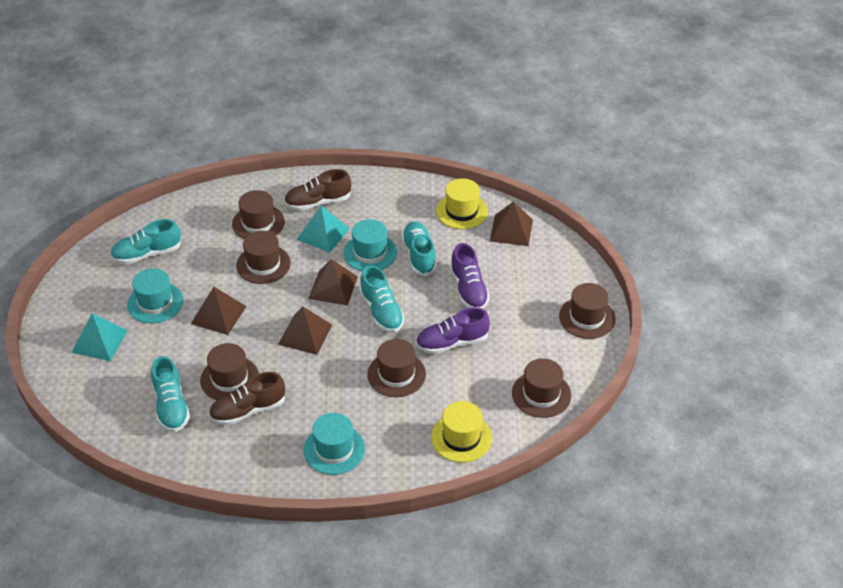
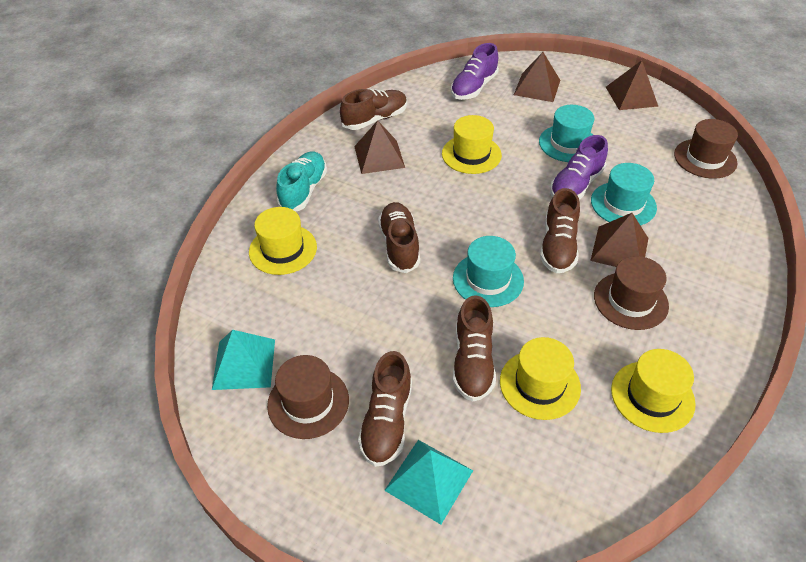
brown hat: 6 -> 3
brown shoe: 2 -> 5
turquoise shoe: 4 -> 1
yellow hat: 2 -> 4

